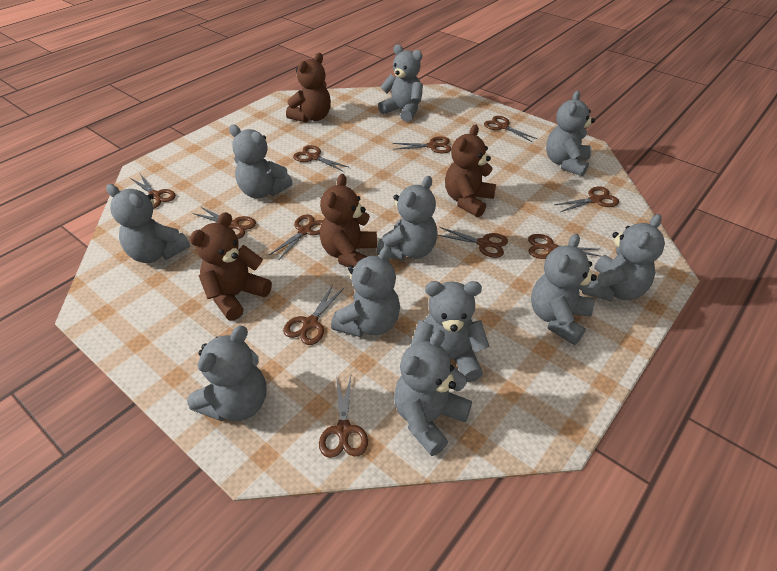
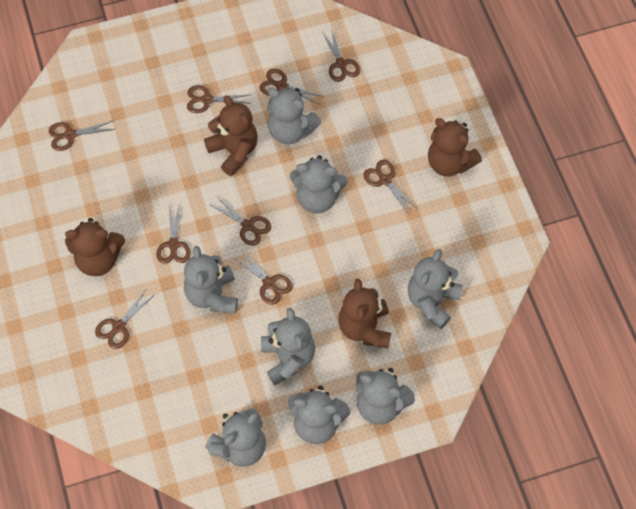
brown scissors: 11 -> 9
grey teddy bear: 11 -> 8

